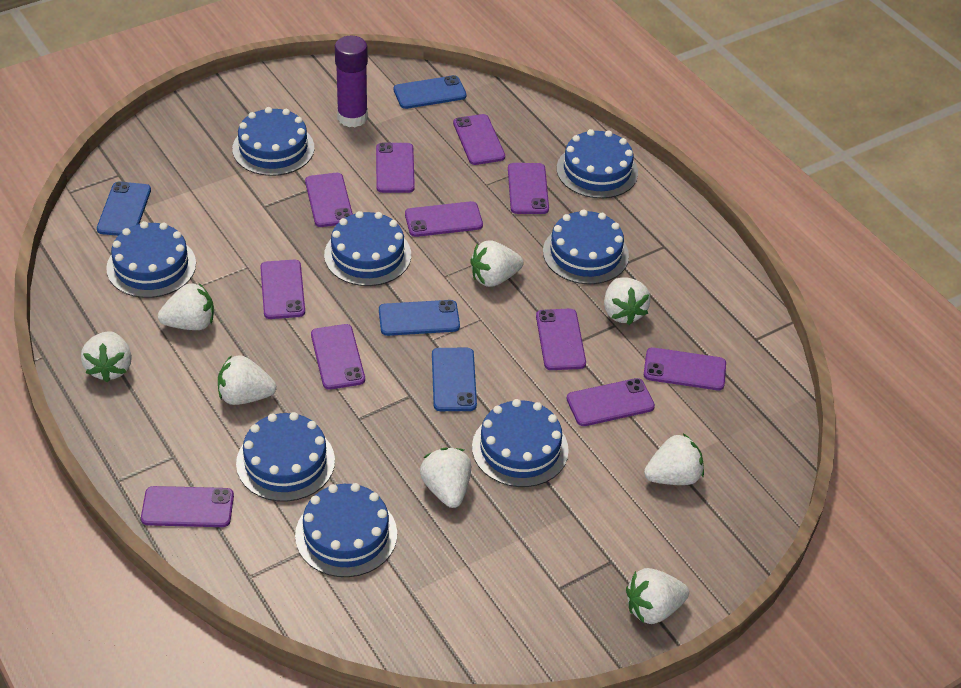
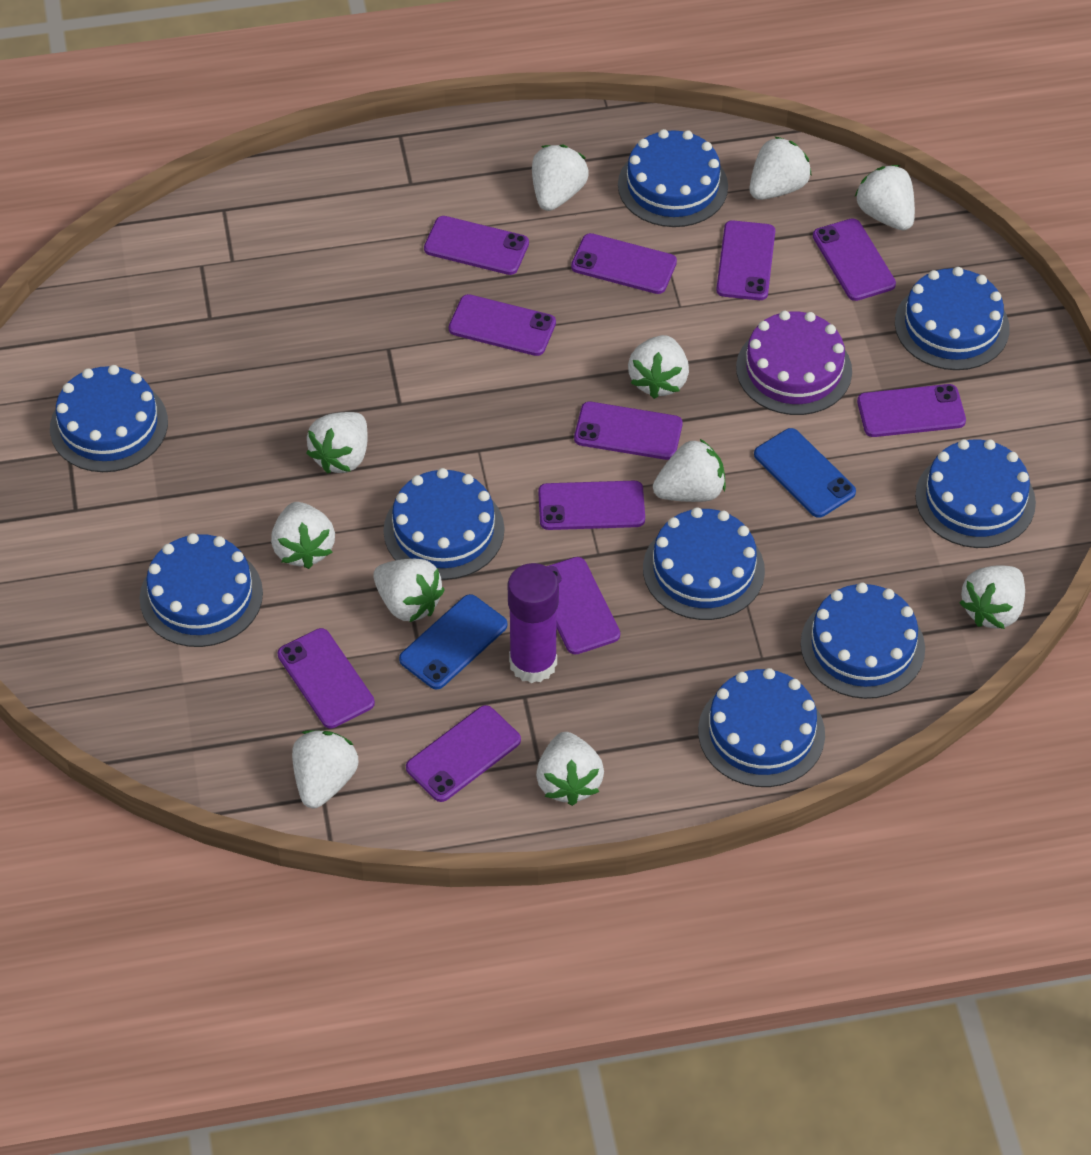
blue cake: 8 -> 9
blue phone: 4 -> 2
purple cake: 0 -> 1
white strawberry: 8 -> 11

